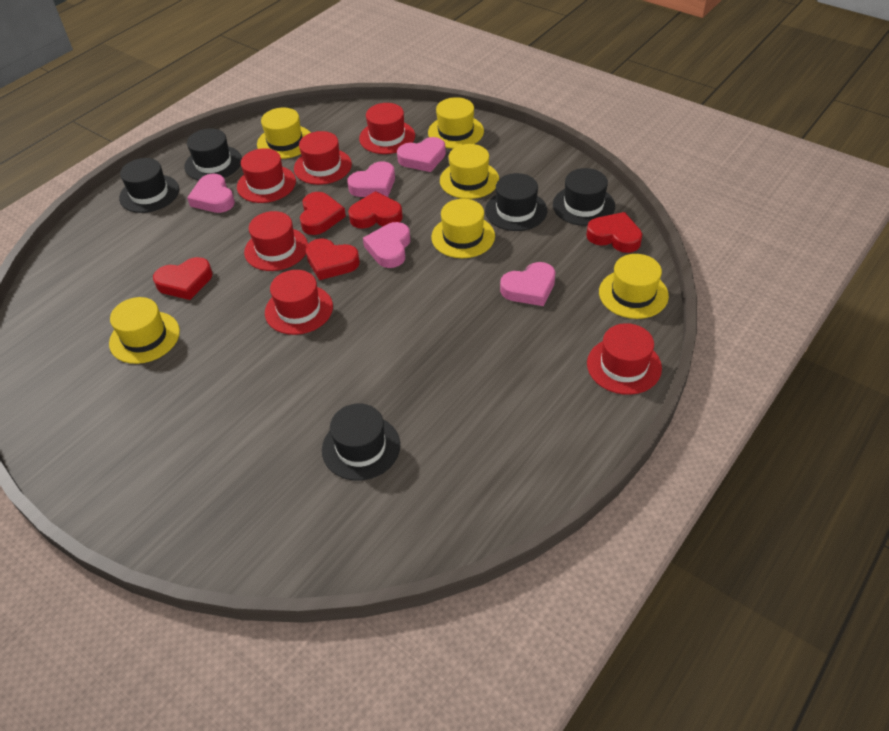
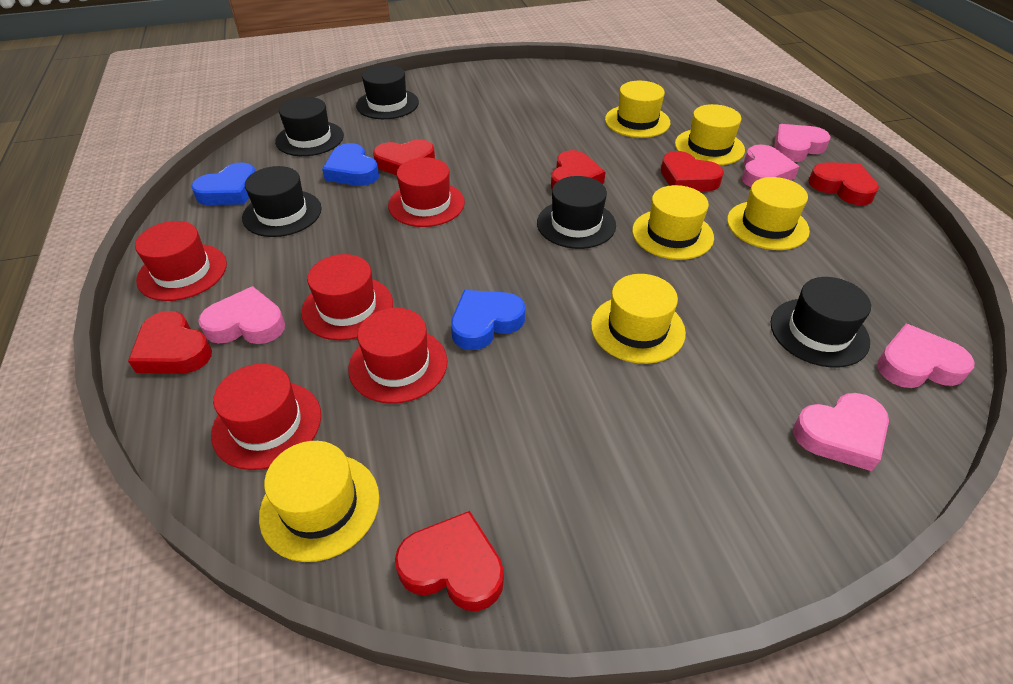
blue heart: 0 -> 3
red hat: 6 -> 5
red heart: 5 -> 6

